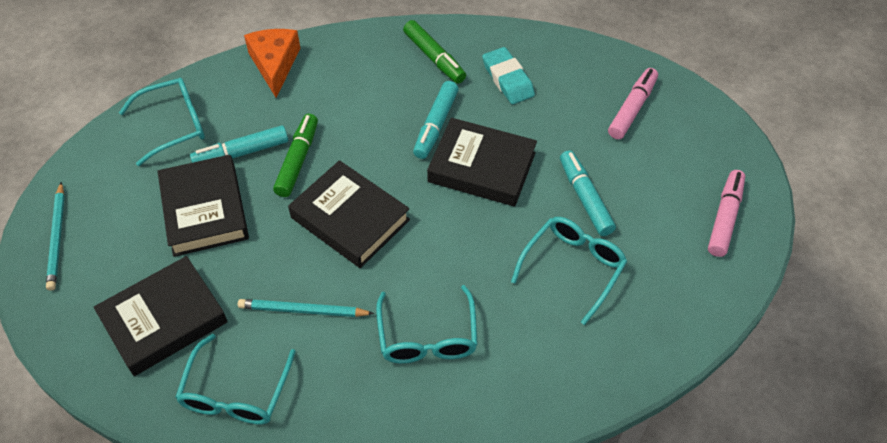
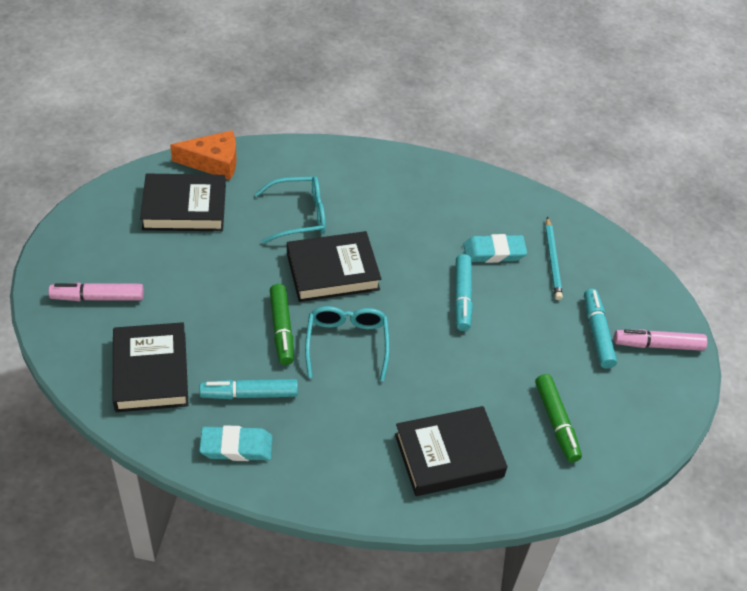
turquoise eraser: 1 -> 2
turquoise glasses: 4 -> 2
turquoise pencil: 2 -> 1

